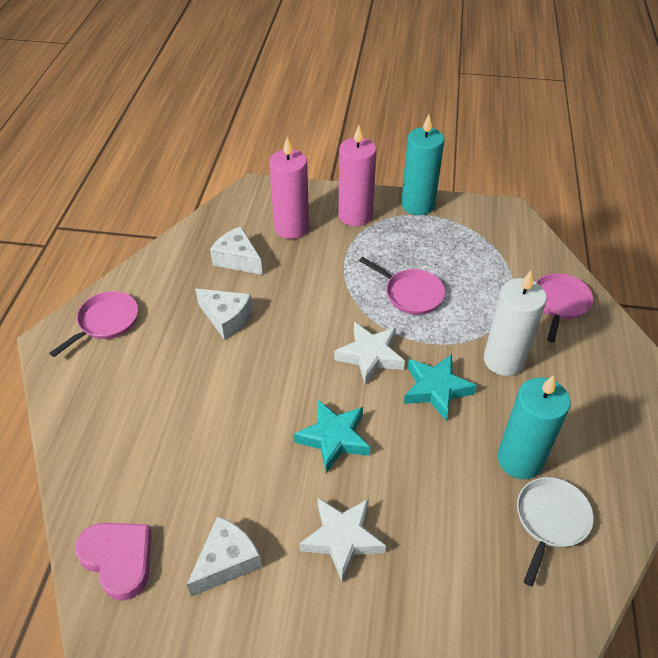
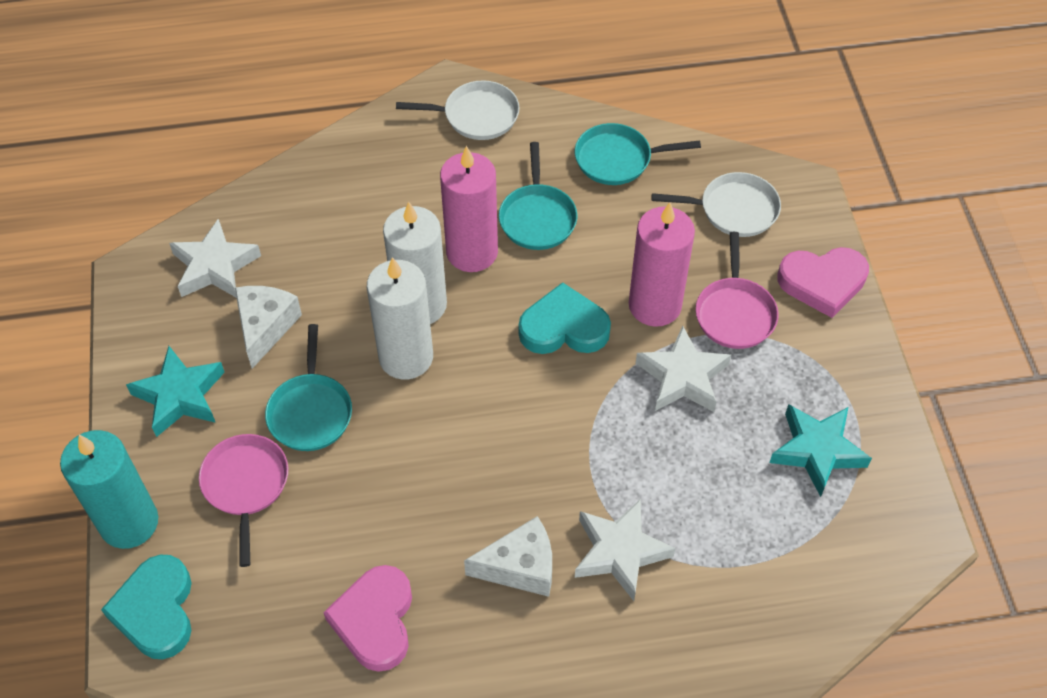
pink heart: 1 -> 2
pink pan: 3 -> 2
turquoise candle: 2 -> 1
turquoise heart: 0 -> 2
turquoise pan: 0 -> 3
white candle: 1 -> 2
white cheese: 3 -> 2
white pan: 1 -> 2
white star: 2 -> 3

